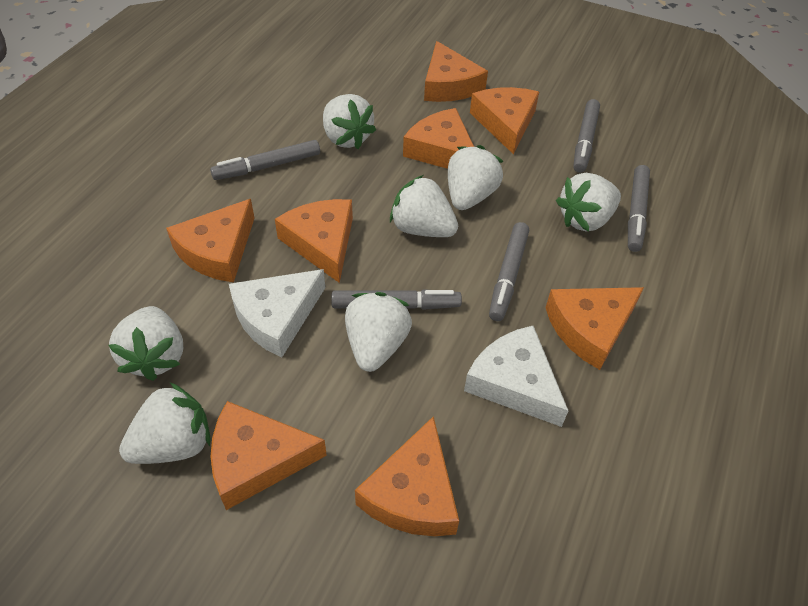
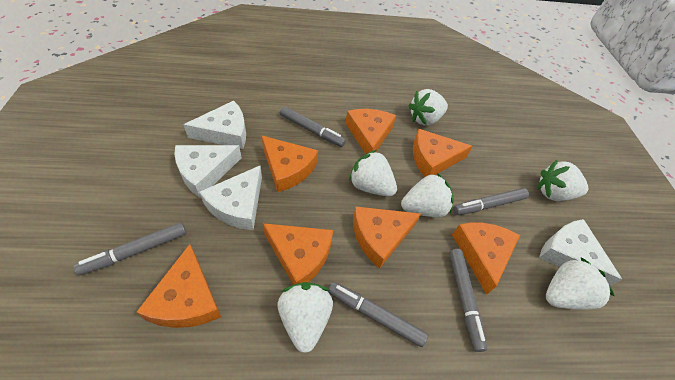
orange cheese: 8 -> 7
white cheese: 2 -> 4
white strawberry: 7 -> 6

